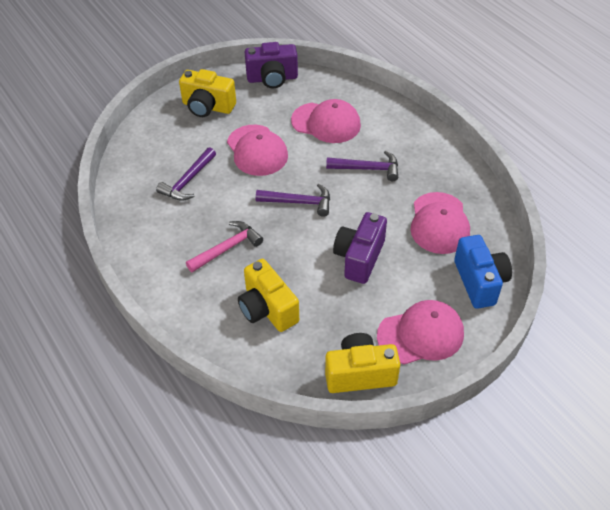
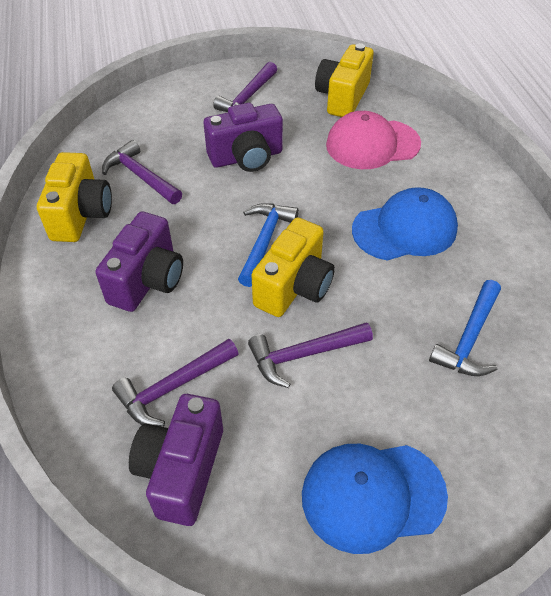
blue camera: 1 -> 0
blue cap: 0 -> 2
blue hammer: 0 -> 2
pink cap: 4 -> 1
pink hammer: 1 -> 0
purple camera: 2 -> 3
purple hammer: 3 -> 4

